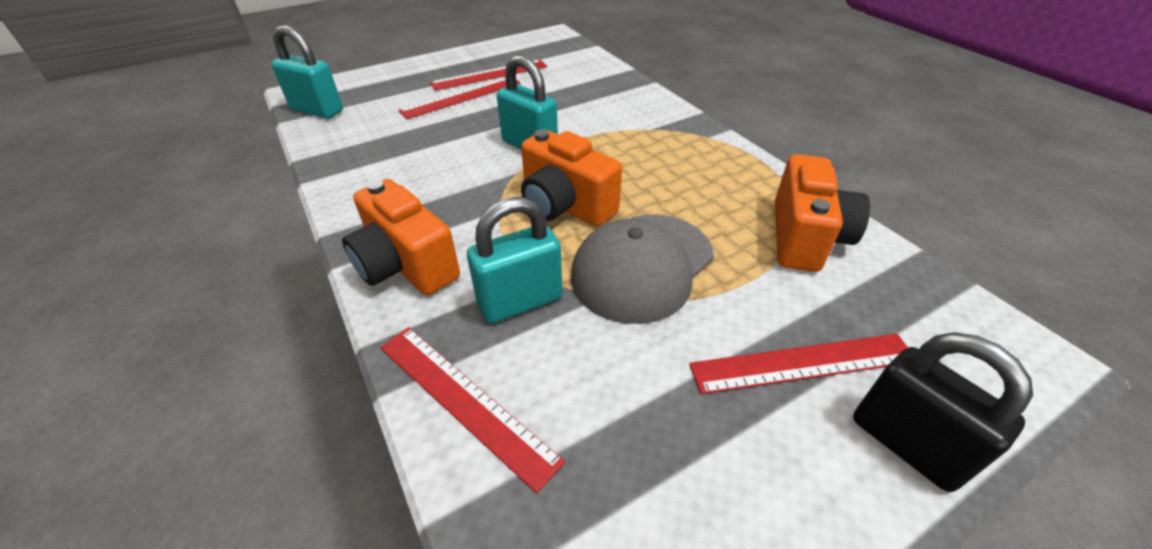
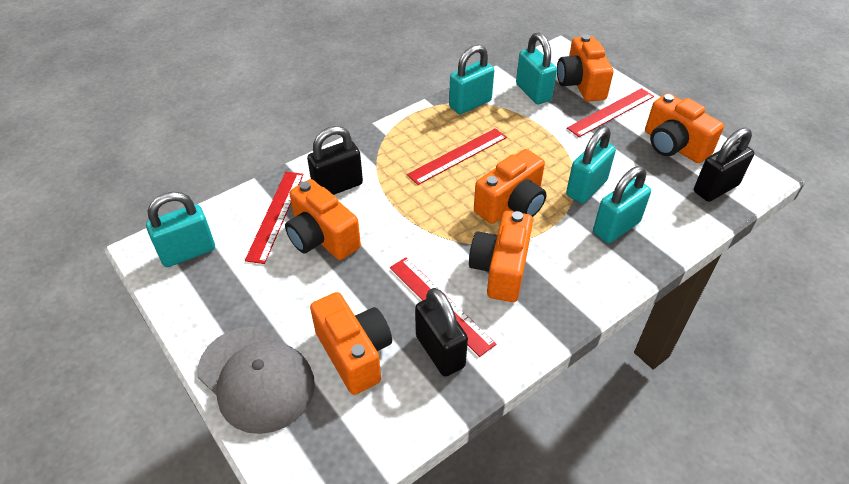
black padlock: 1 -> 3
orange camera: 3 -> 6
turquoise padlock: 3 -> 5

